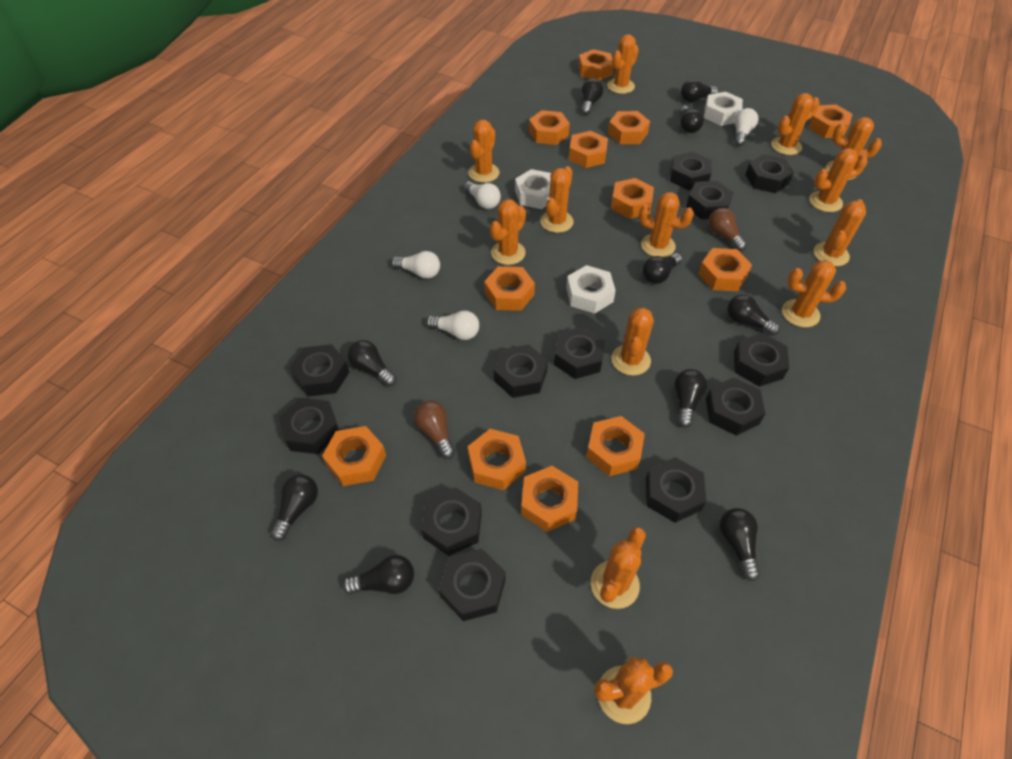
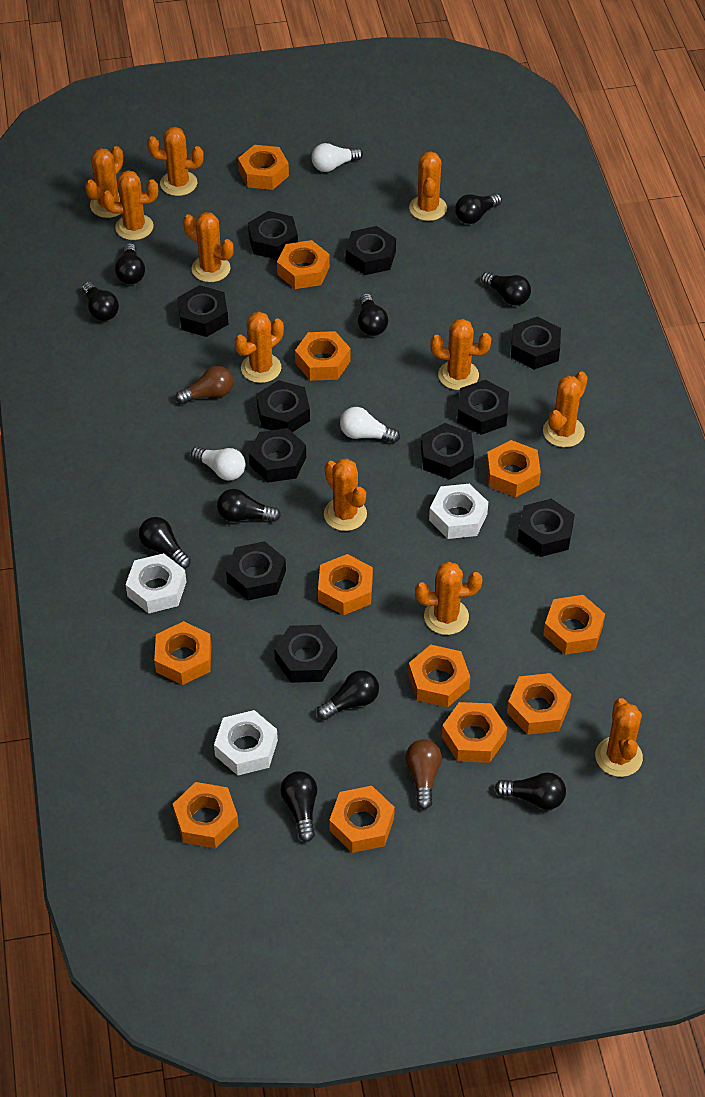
black nut: 12 -> 11
orange cactus: 13 -> 11
white light bulb: 4 -> 3

